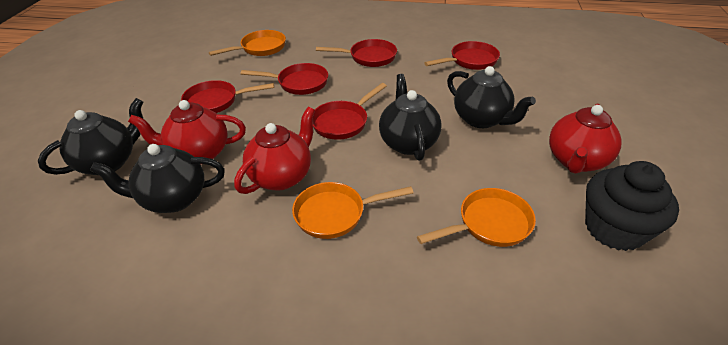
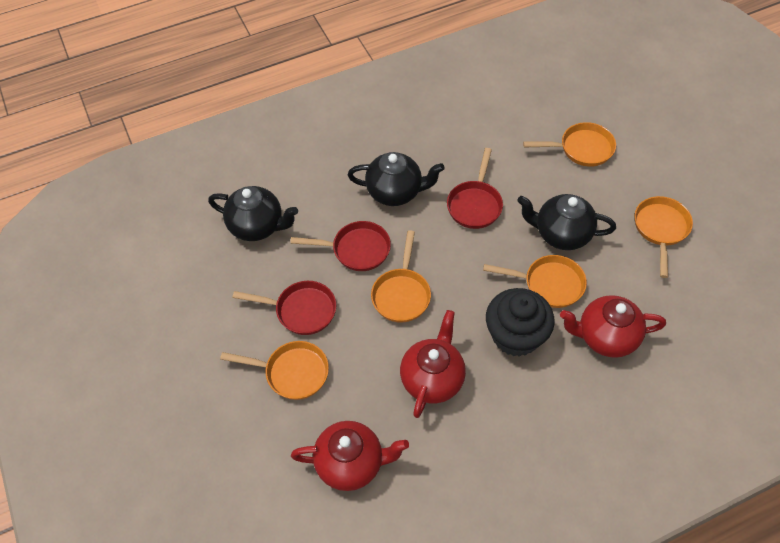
black teapot: 4 -> 3
orange pan: 3 -> 5
red pan: 5 -> 3

